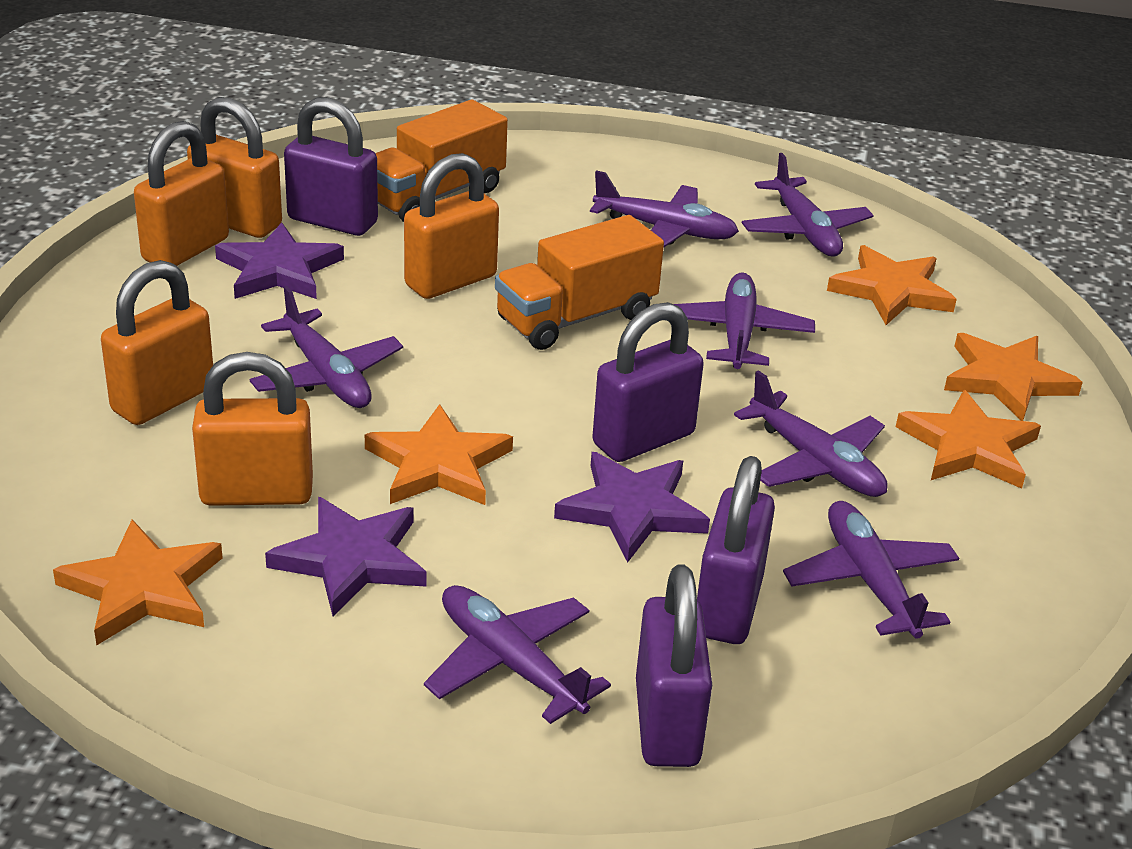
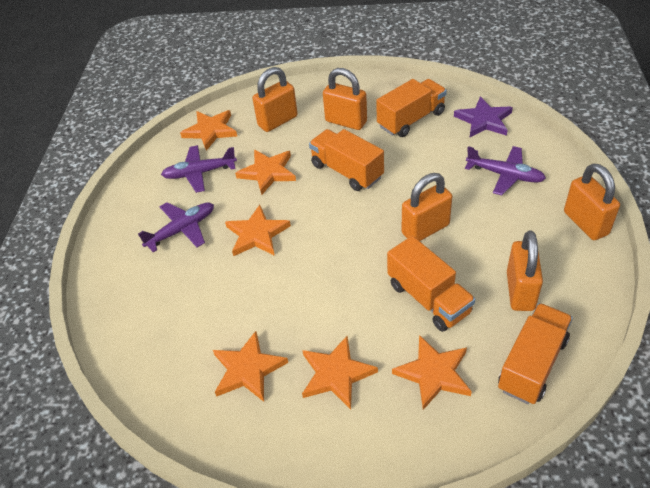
orange star: 5 -> 6
orange truck: 2 -> 4
purple padlock: 4 -> 0
purple plane: 7 -> 3
purple star: 3 -> 1

